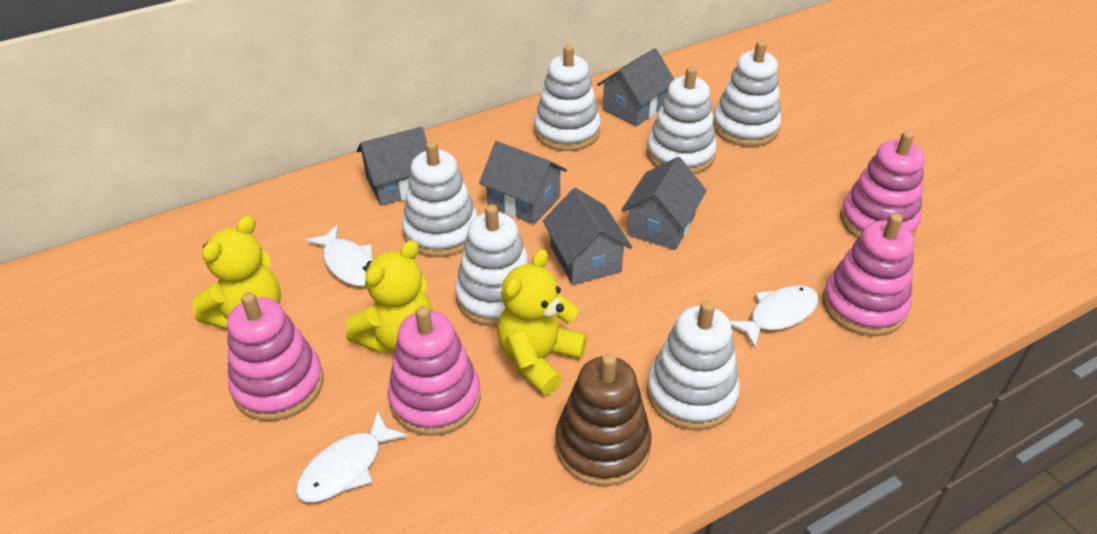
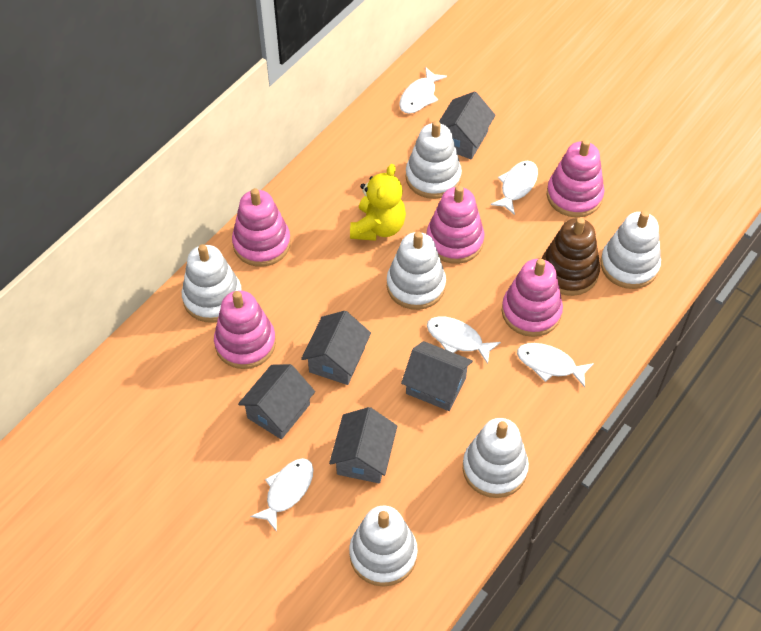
pink stacking toy: 4 -> 5
white fish: 3 -> 5
yellow teddy bear: 3 -> 1

